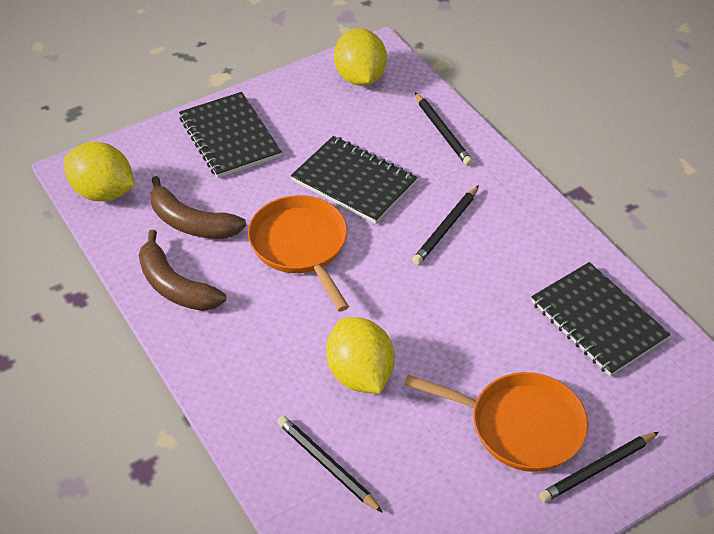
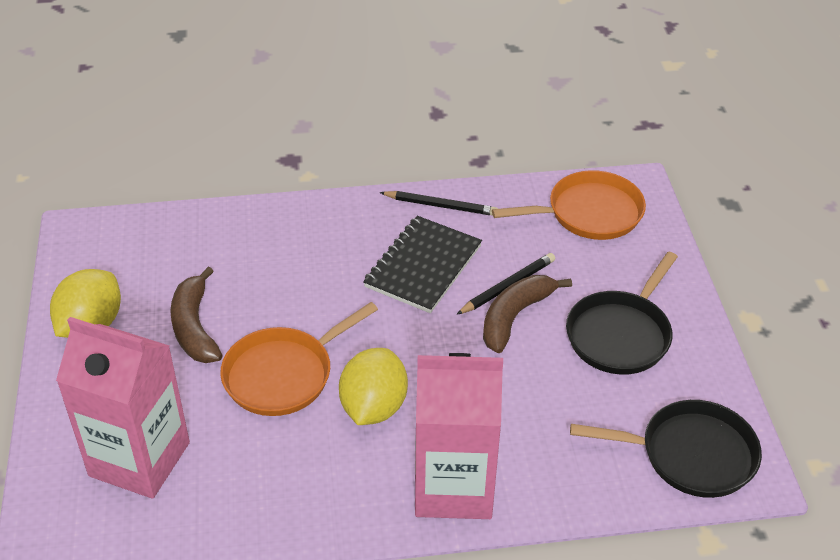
black notebook: 3 -> 1
black pan: 0 -> 2
black pencil: 4 -> 2
pink carton: 0 -> 2
yellow lemon: 3 -> 2

